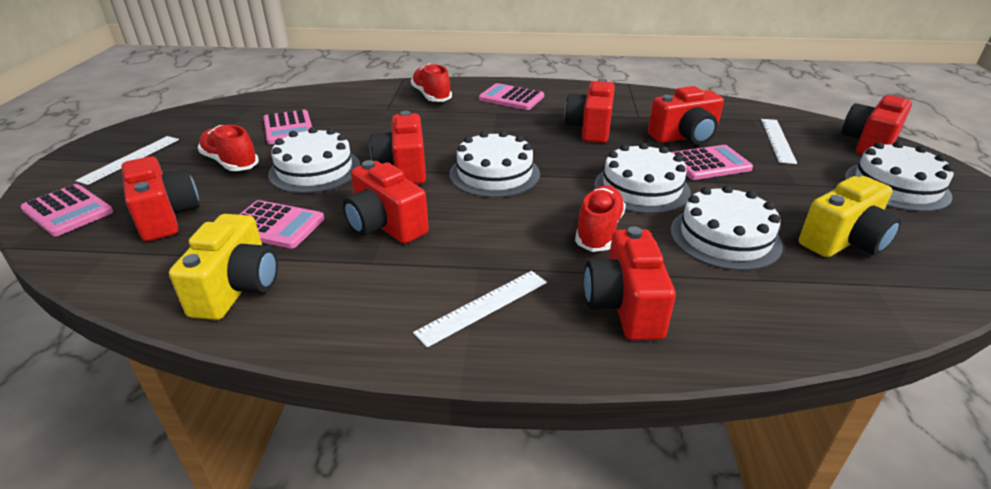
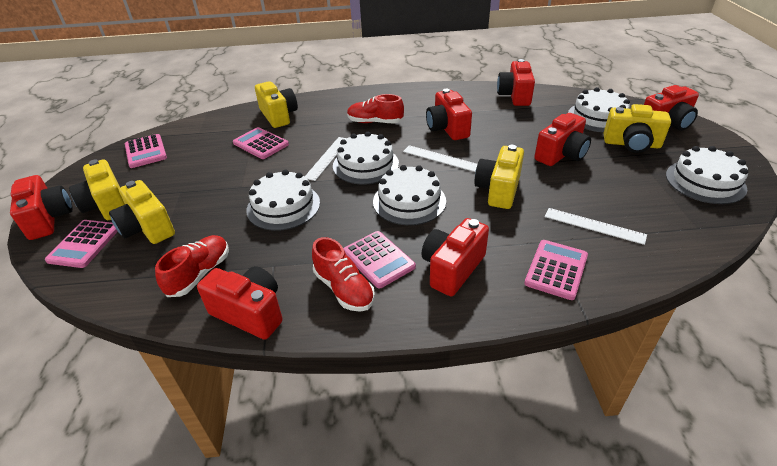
yellow camera: 2 -> 5

